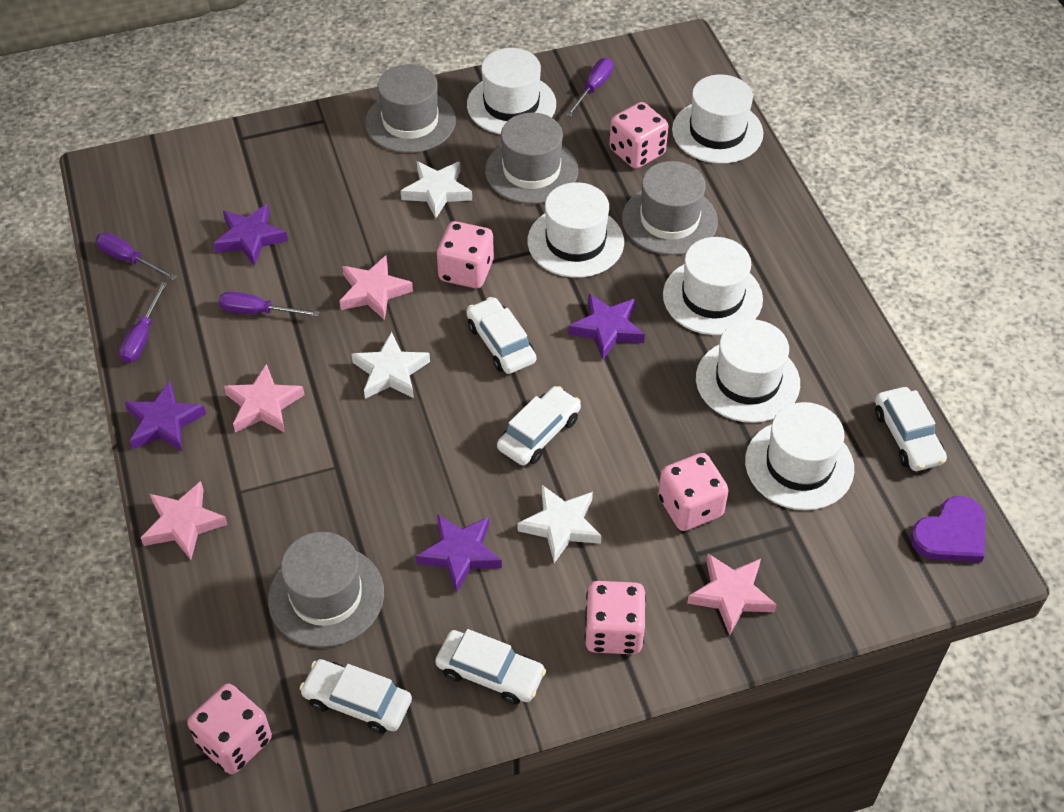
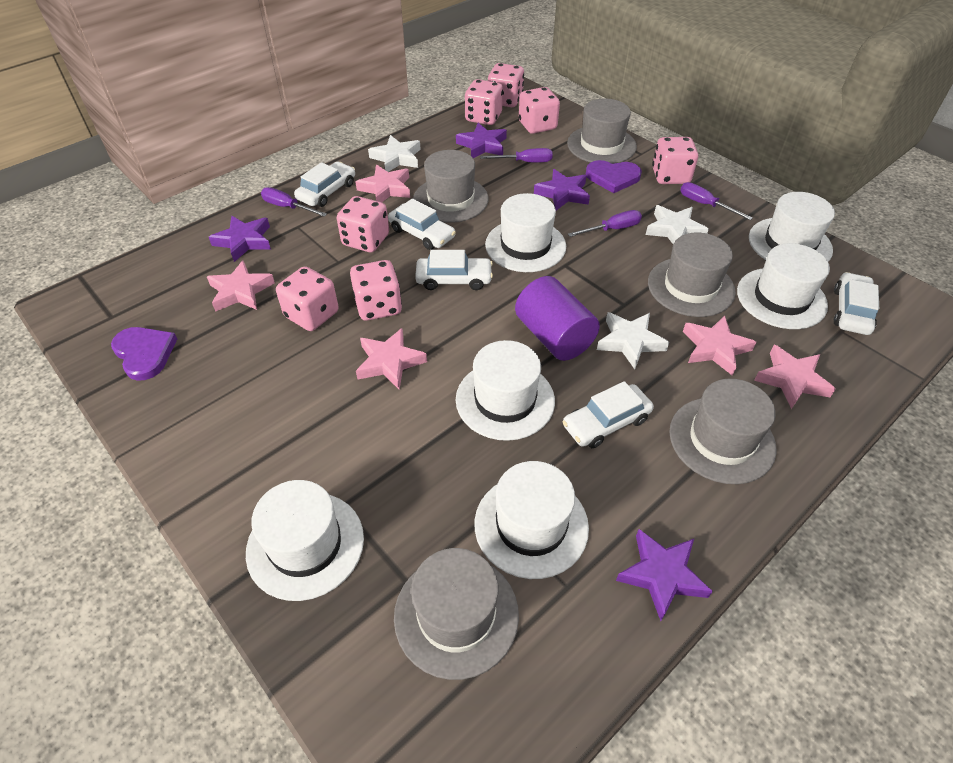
grey hat: 4 -> 5
pink dice: 5 -> 7
pink star: 4 -> 5
purple cylinder: 0 -> 1
purple heart: 1 -> 2

